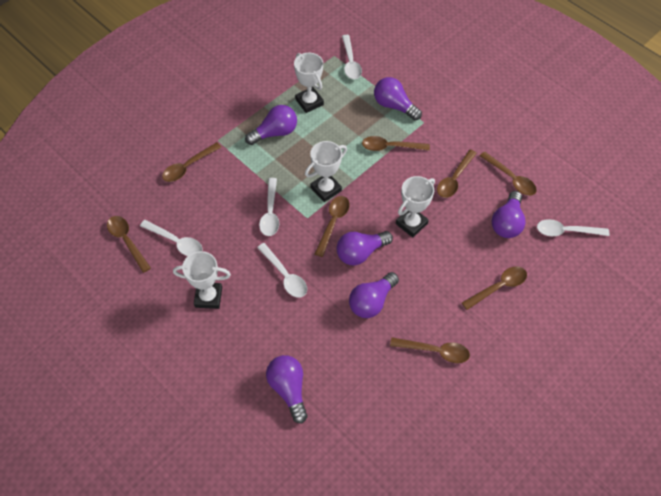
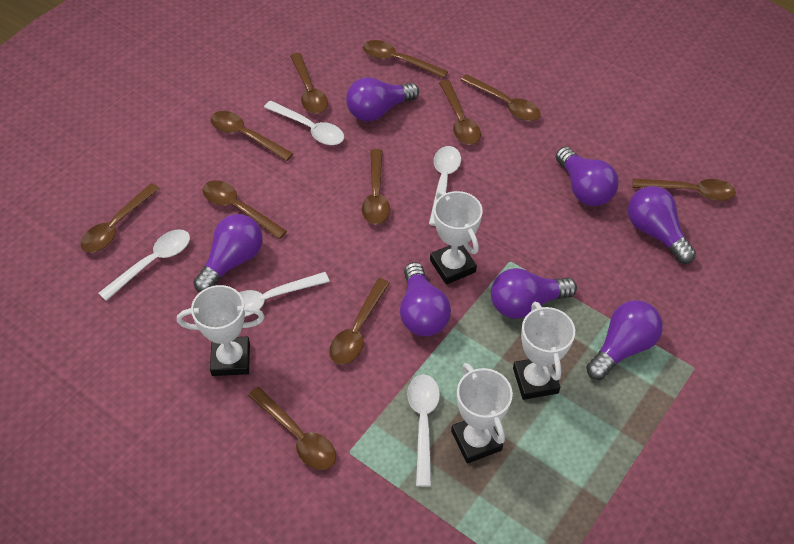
brown spoon: 8 -> 11
purple light bulb: 6 -> 7

